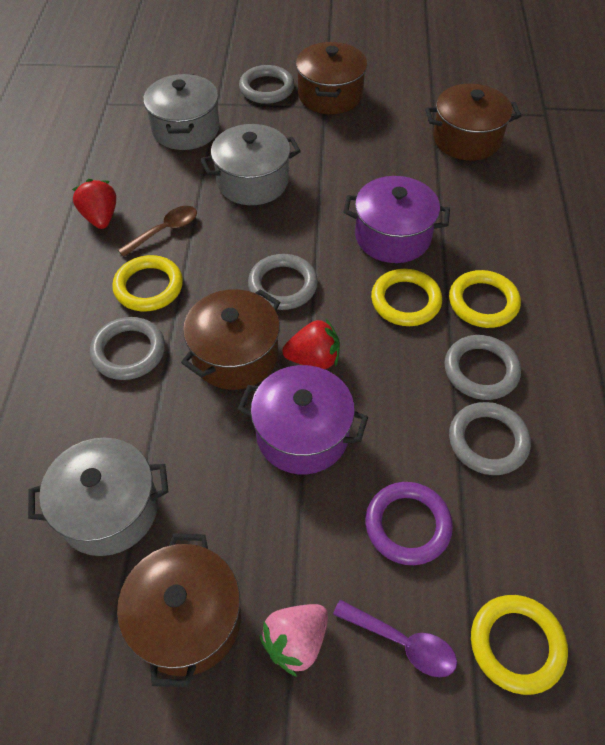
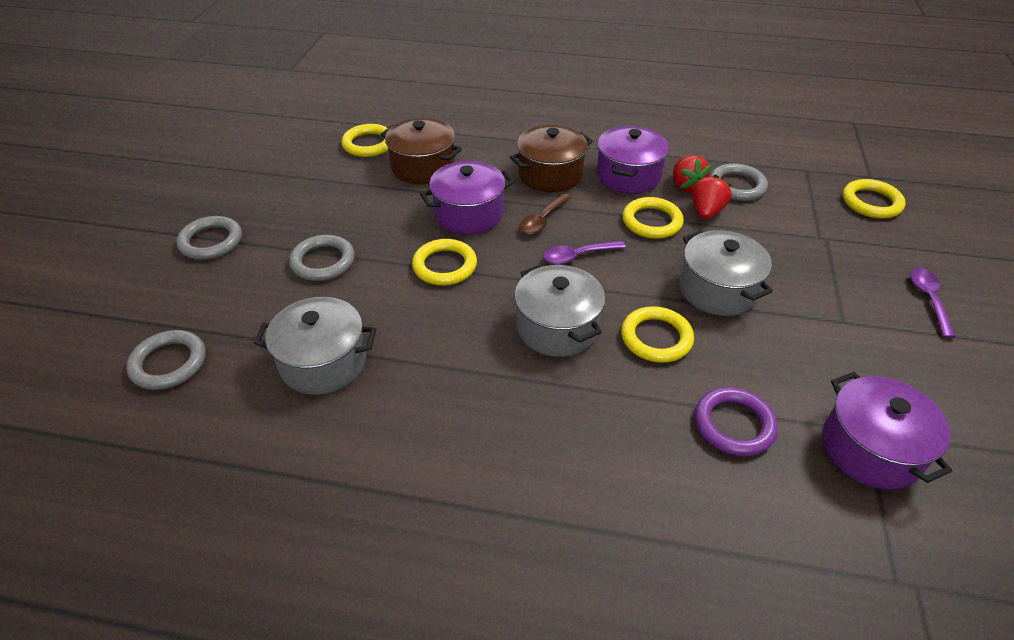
brown pot: 4 -> 2
grey ring: 5 -> 4
pink strawberry: 1 -> 0
purple pot: 2 -> 3
purple spoon: 1 -> 2
yellow ring: 4 -> 5

